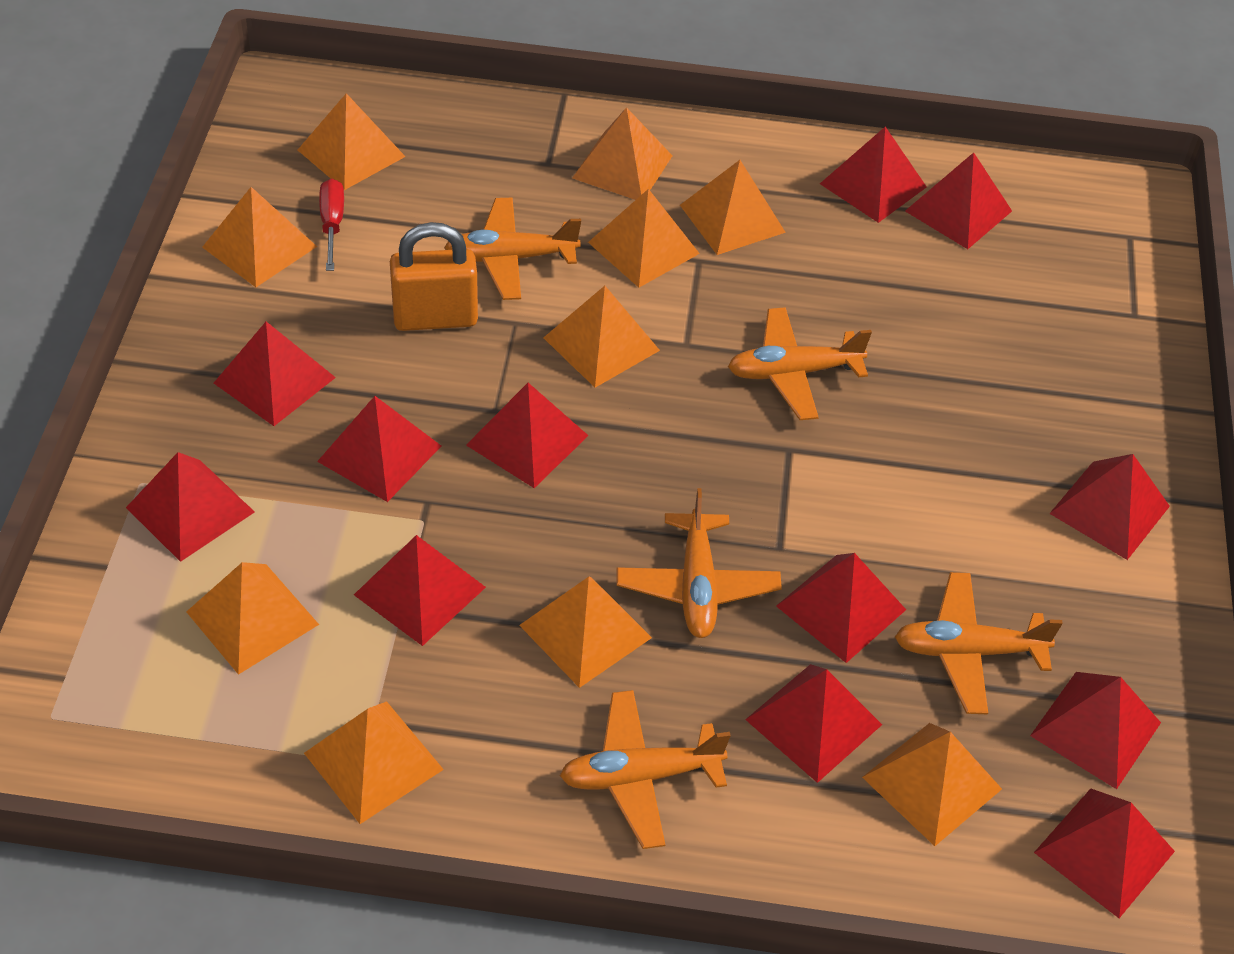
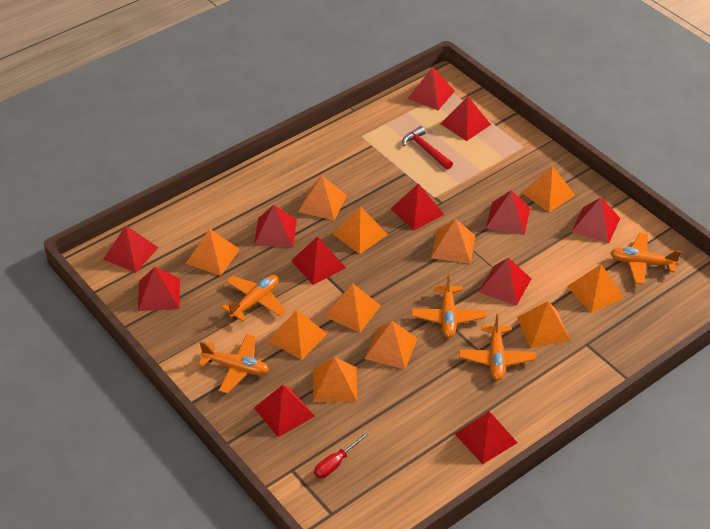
orange padlock: 1 -> 0
orange pyramid: 10 -> 11
red hammer: 0 -> 1

